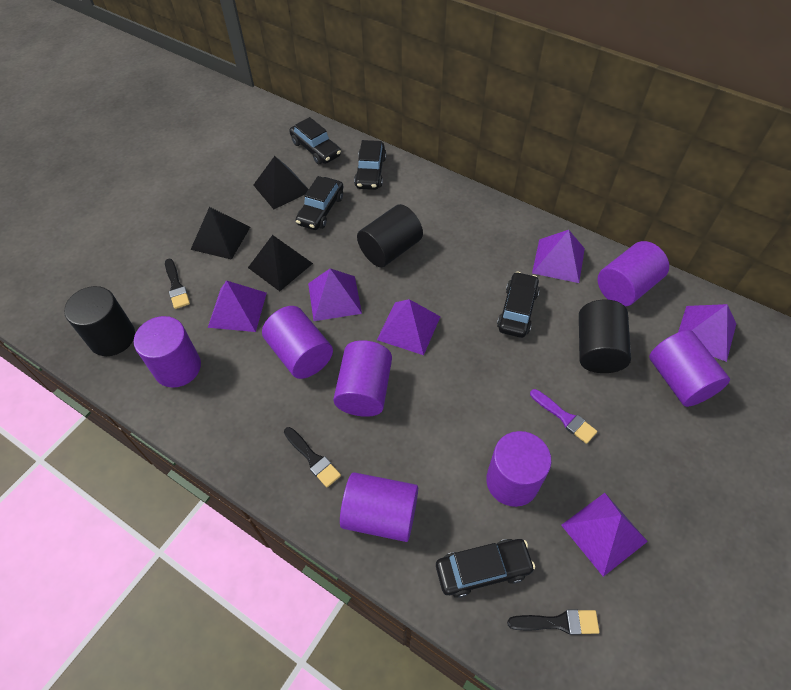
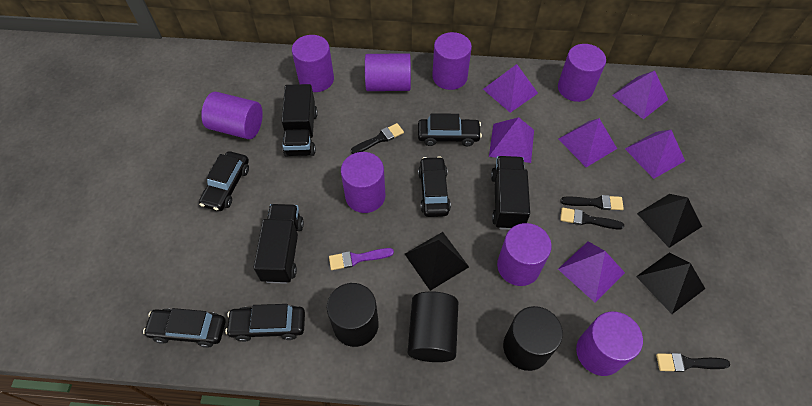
black brush: 3 -> 4
black truck: 0 -> 3
purple cylinder: 7 -> 8

